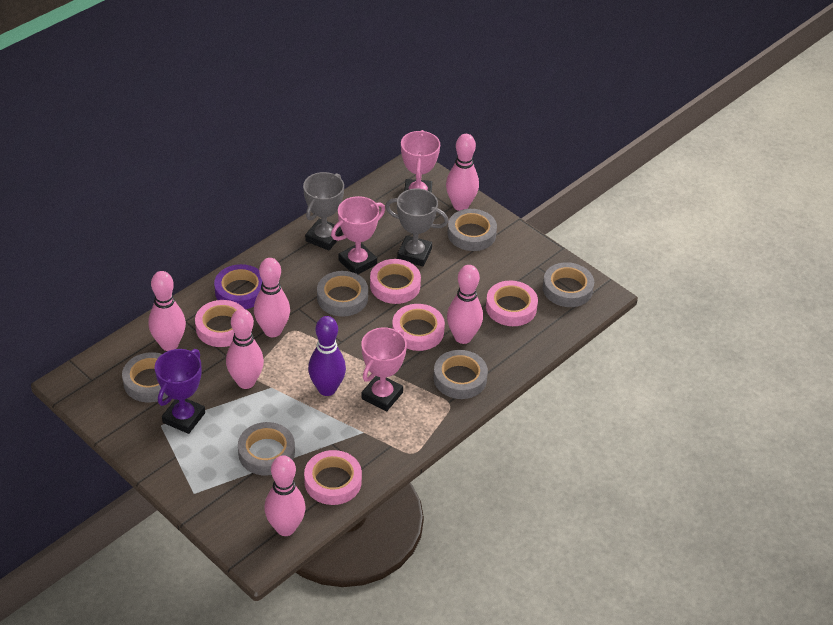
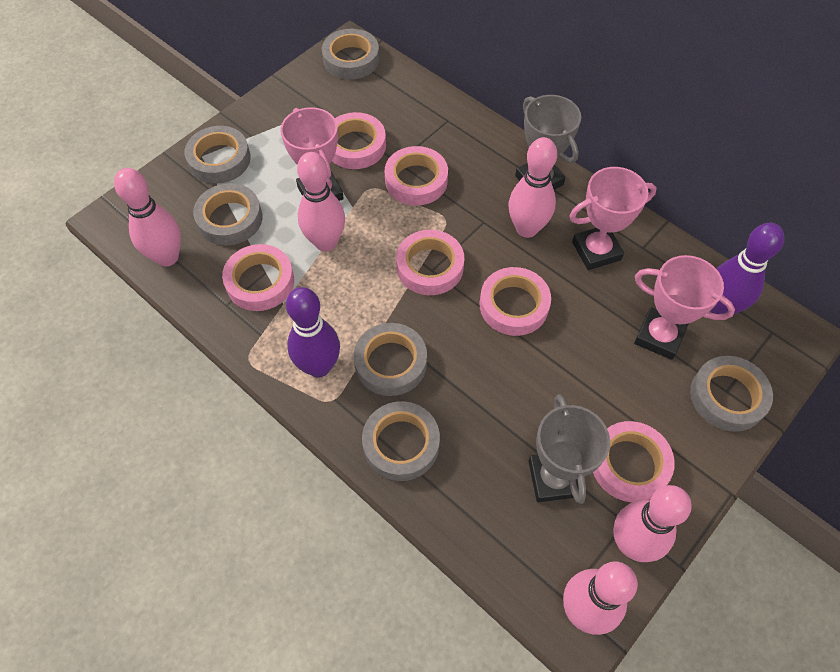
pink bowling pin: 6 -> 5
pink tape: 5 -> 6
purple bowling pin: 1 -> 2
purple tape: 1 -> 0
purple trophy: 1 -> 0

